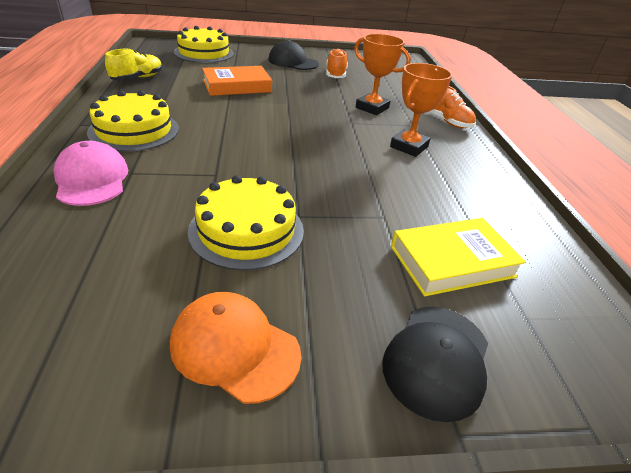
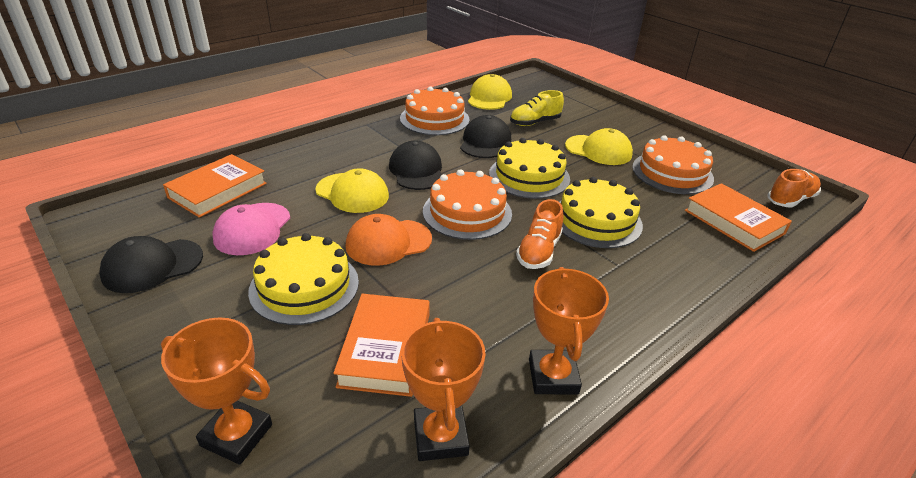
black cap: 2 -> 3
orange book: 1 -> 3
orange cake: 0 -> 3
orange trophy: 2 -> 3
yellow book: 1 -> 0
yellow cap: 0 -> 3

